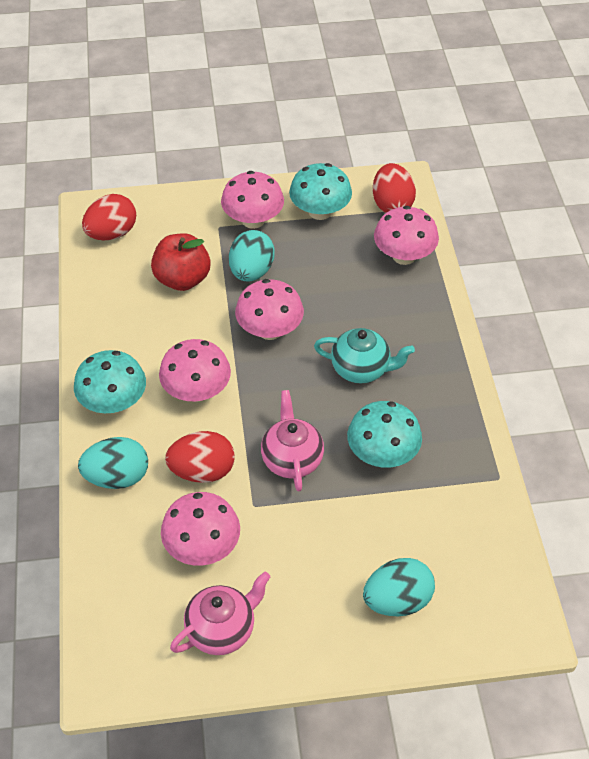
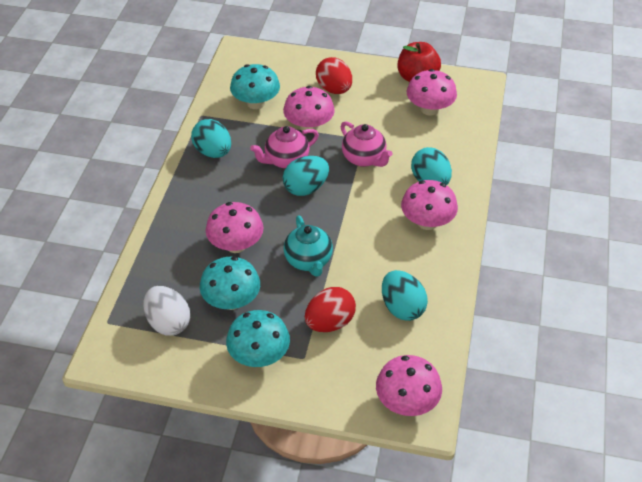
red egg: 3 -> 2
turquoise egg: 3 -> 4
white egg: 0 -> 1

